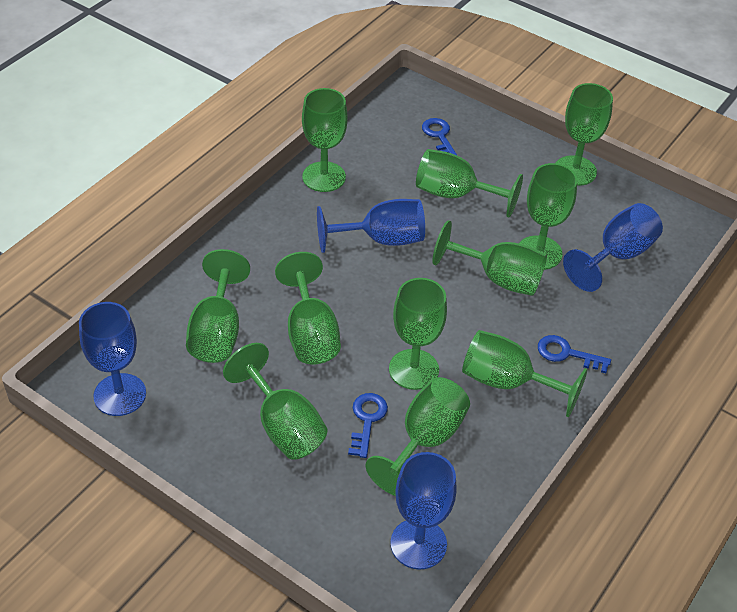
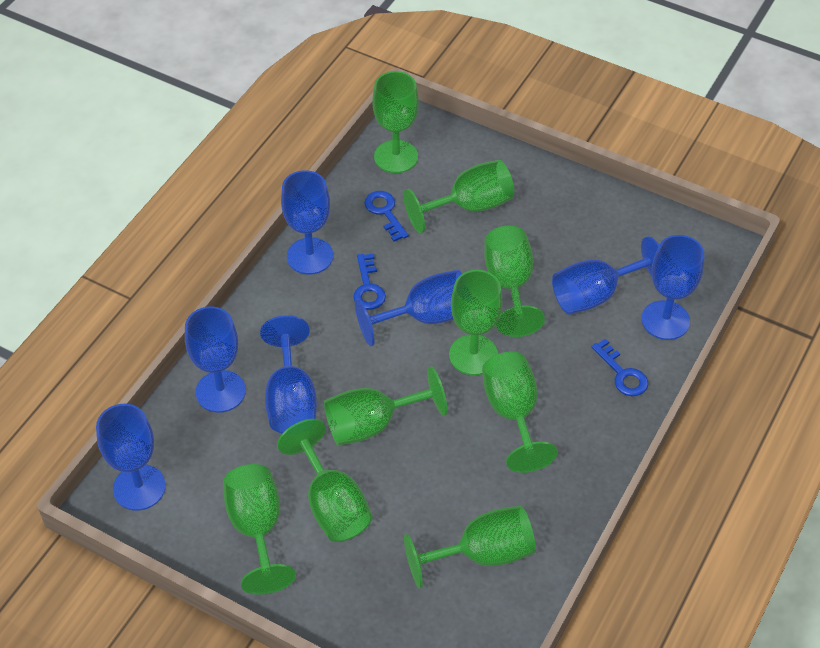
blue goblet: 4 -> 7
green goblet: 11 -> 9

